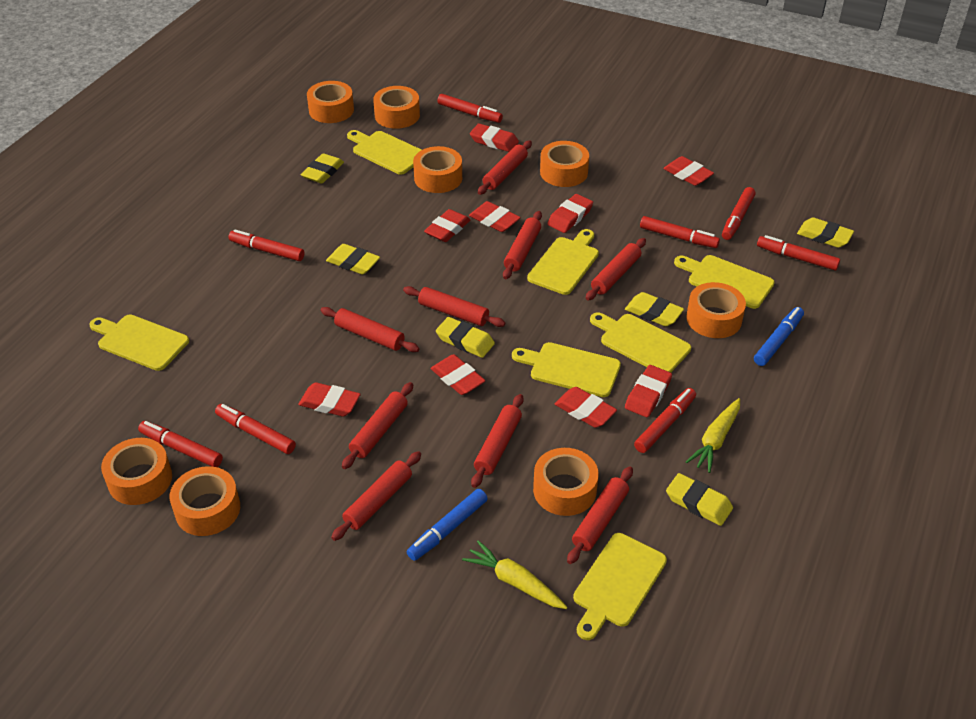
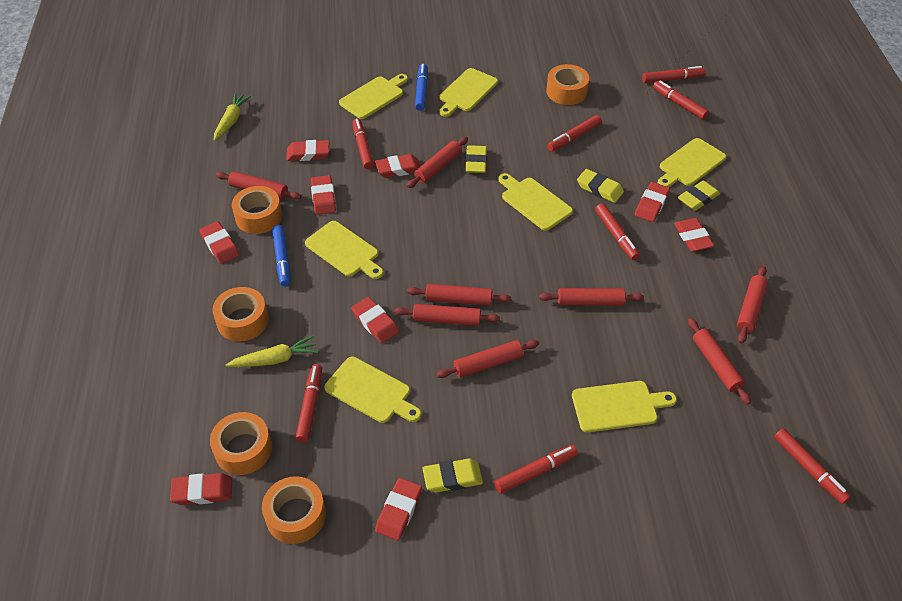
orange tape: 8 -> 5
red rolling pin: 9 -> 8
yellow eraser: 6 -> 4

